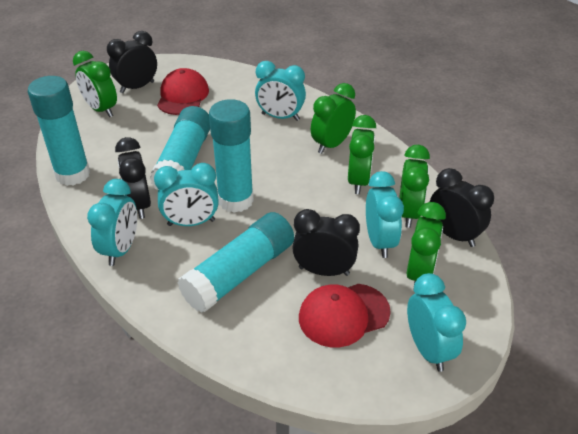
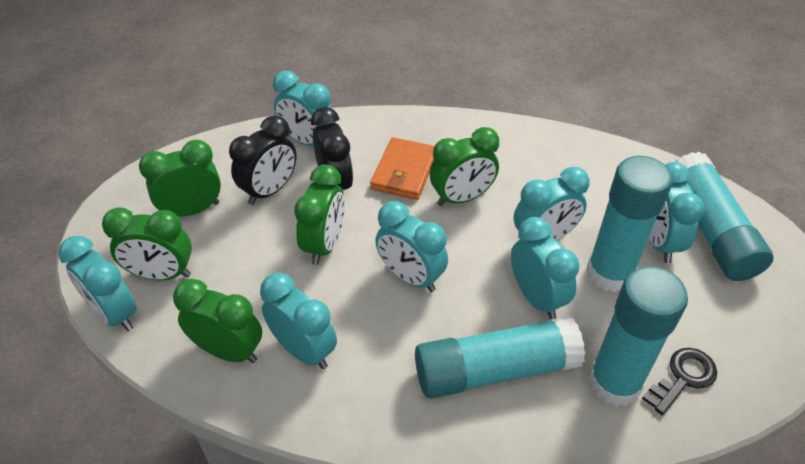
black clock: 4 -> 2
black key: 0 -> 1
orange wallet: 0 -> 1
red cap: 2 -> 0
turquoise clock: 5 -> 7

